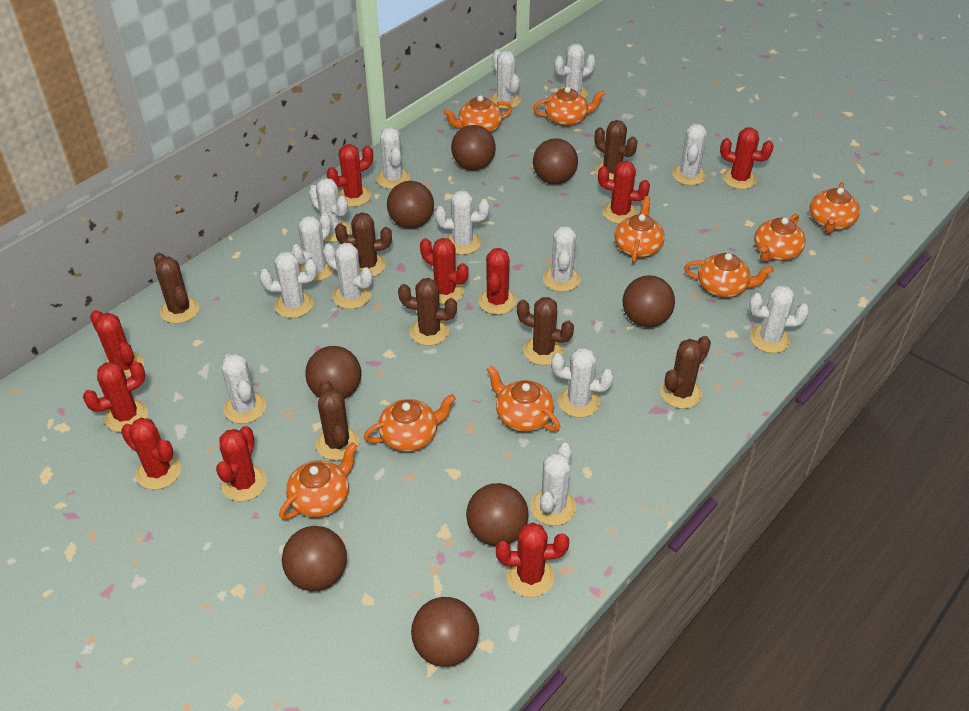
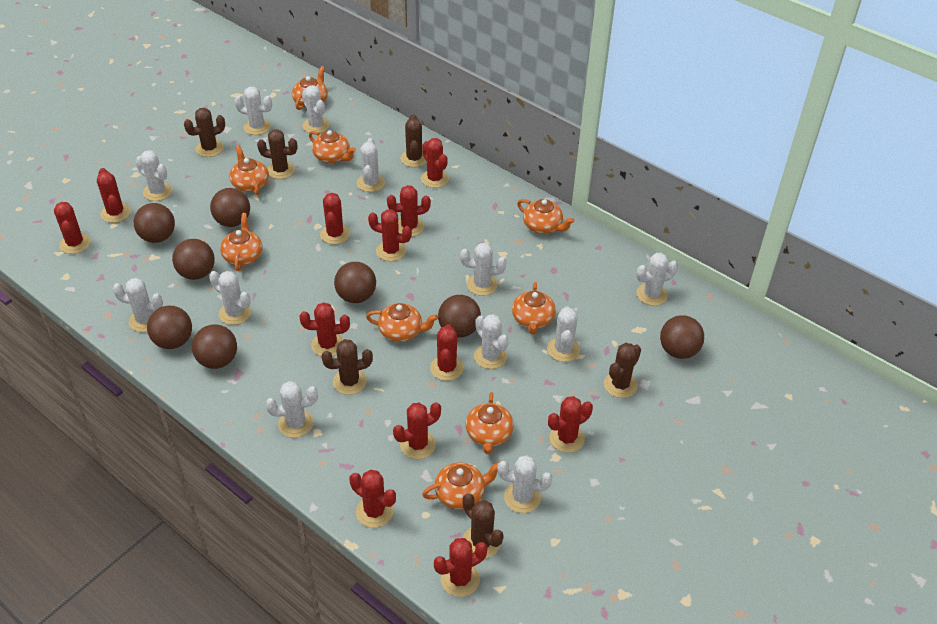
brown cactus: 7 -> 6
red cactus: 10 -> 12
white cactus: 14 -> 12

